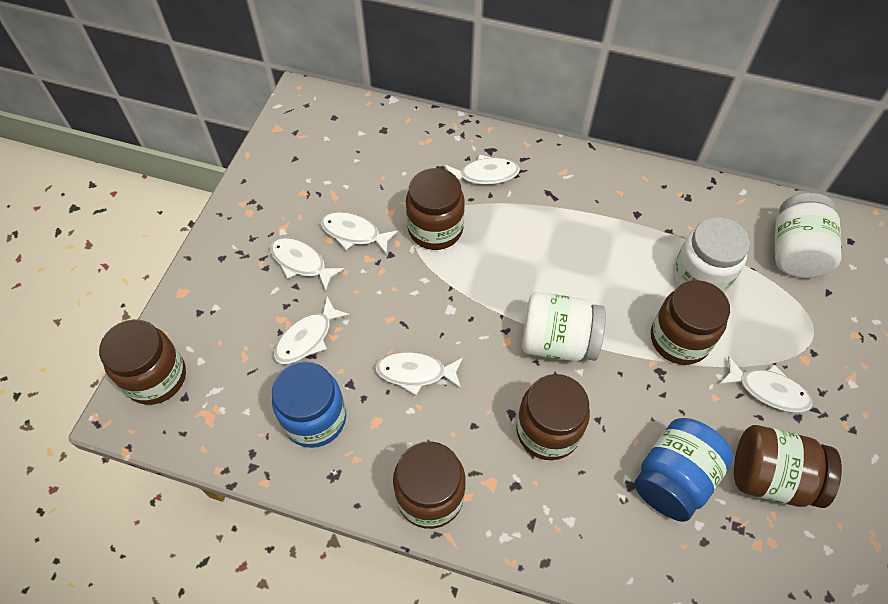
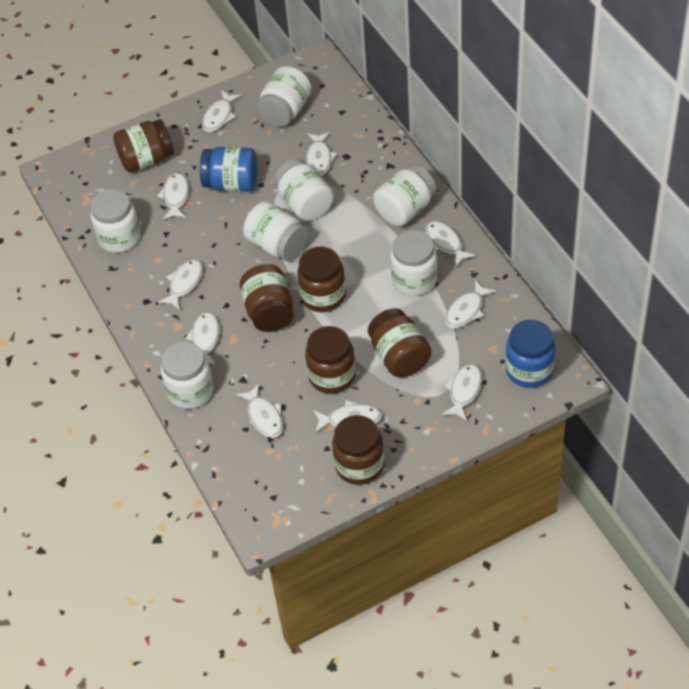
white fish: 6 -> 10
white jar: 3 -> 7

